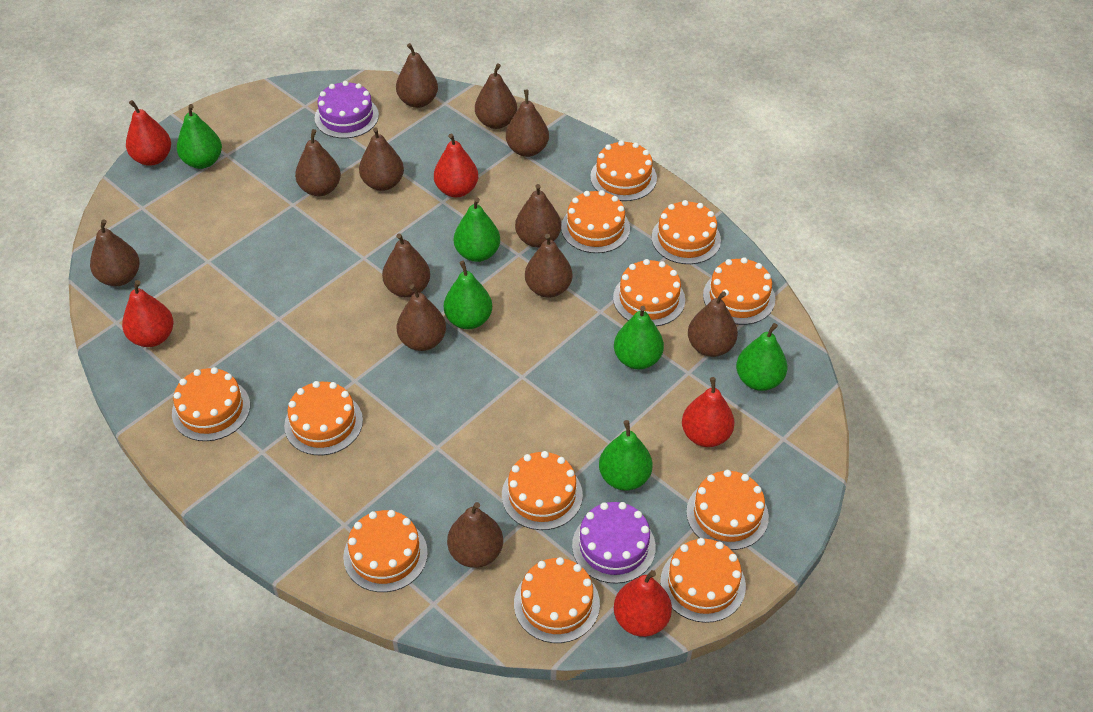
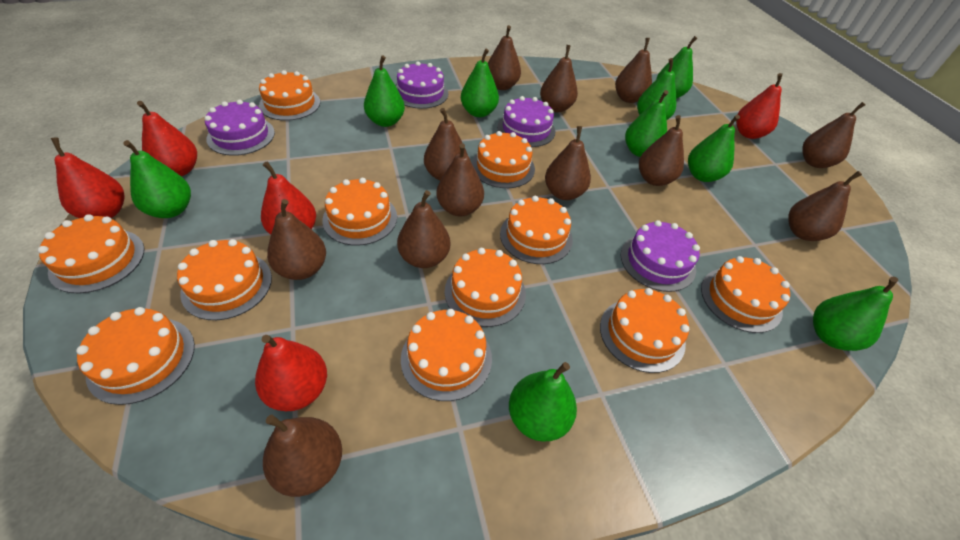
green pear: 6 -> 9
orange cake: 12 -> 11
purple cake: 2 -> 4

